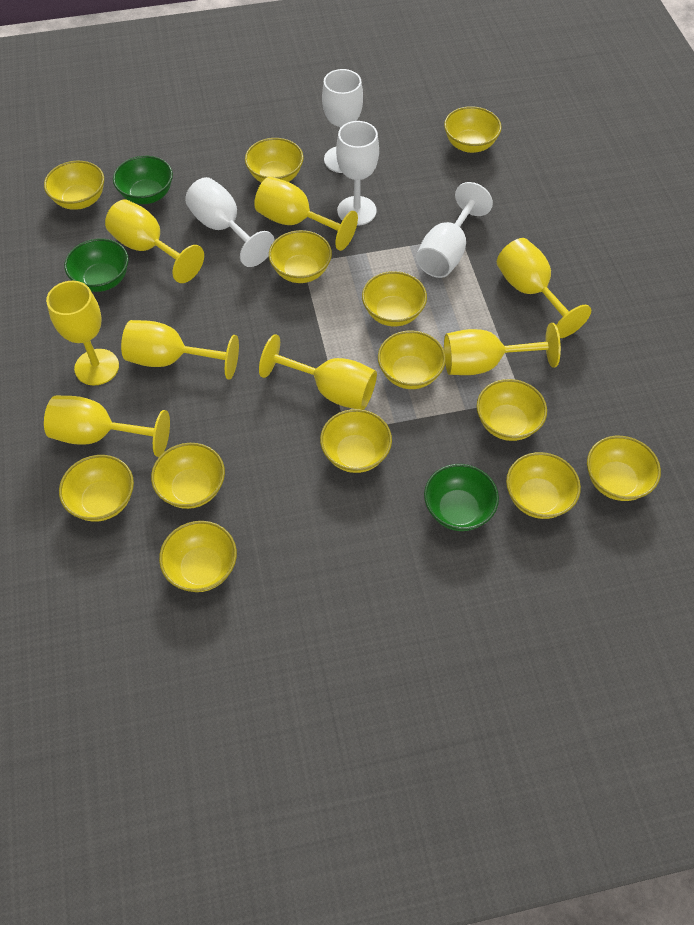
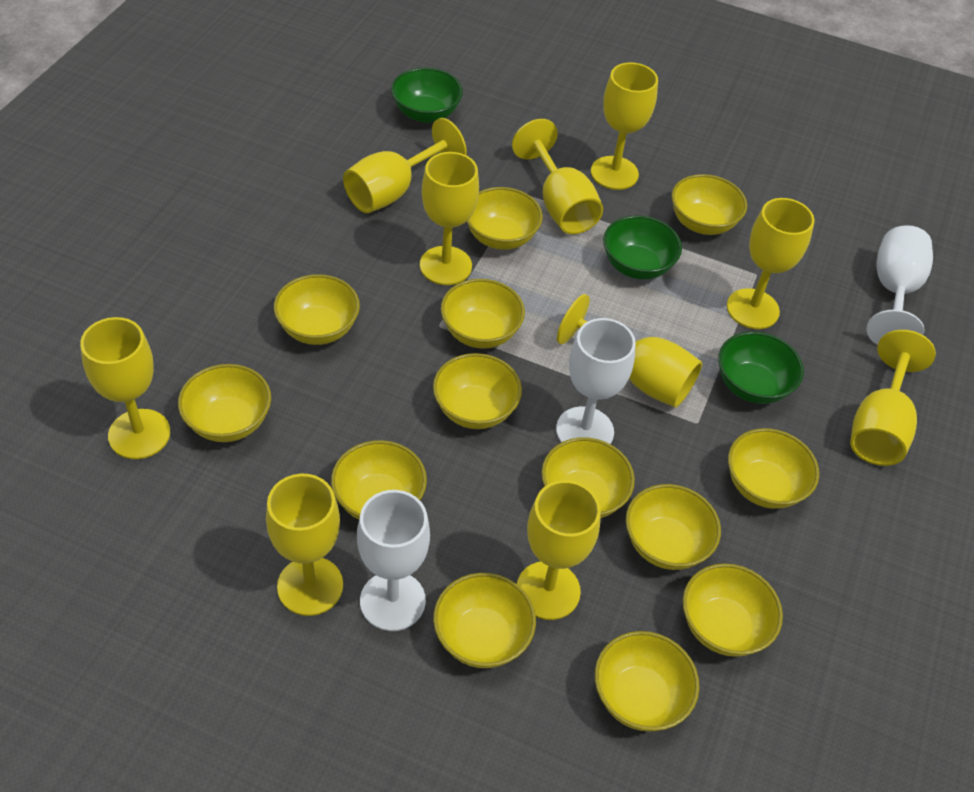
white goblet: 4 -> 3
yellow goblet: 8 -> 10

